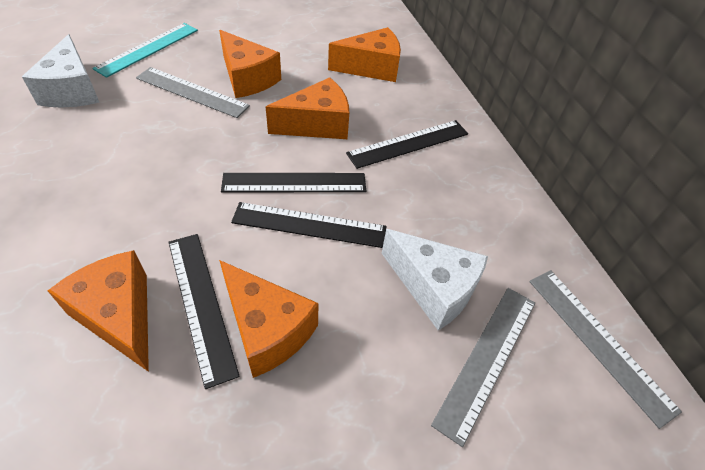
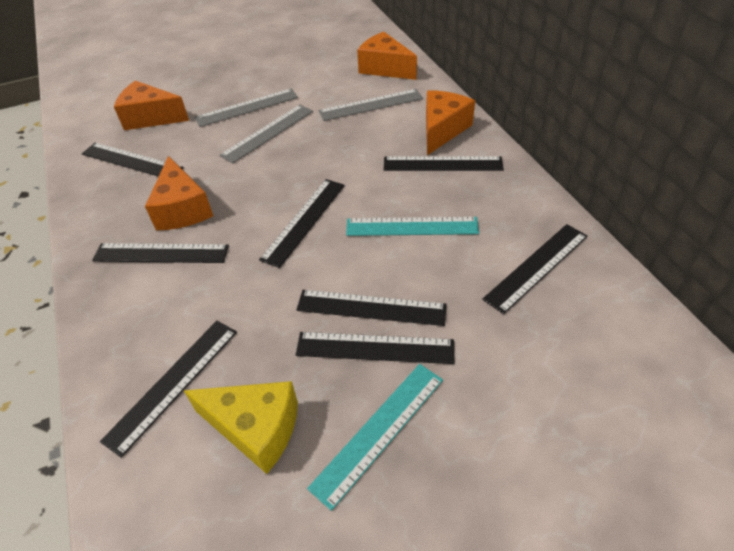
black ruler: 4 -> 8
orange cheese: 5 -> 4
turquoise ruler: 1 -> 2
white cheese: 2 -> 0
yellow cheese: 0 -> 1

